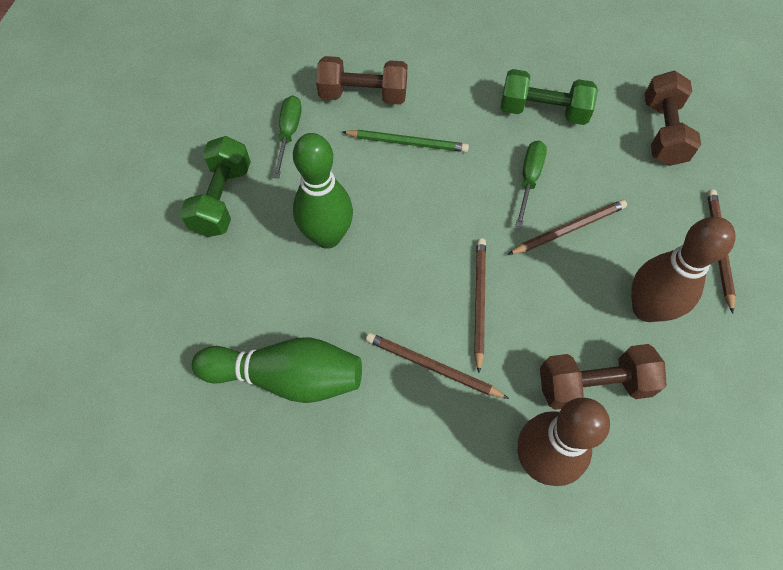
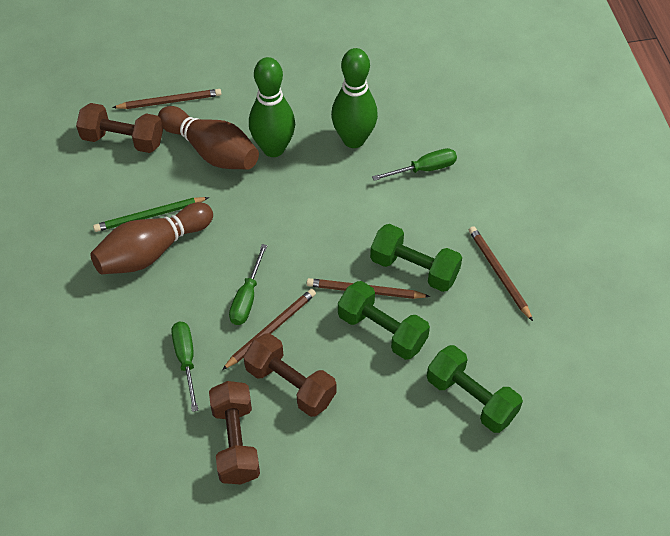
green dumbbell: 2 -> 3
green screwdriver: 2 -> 3

